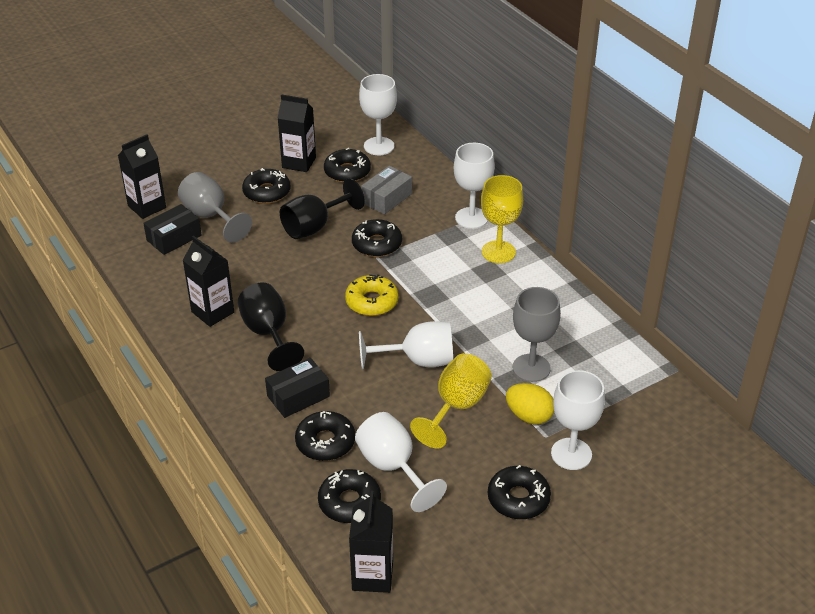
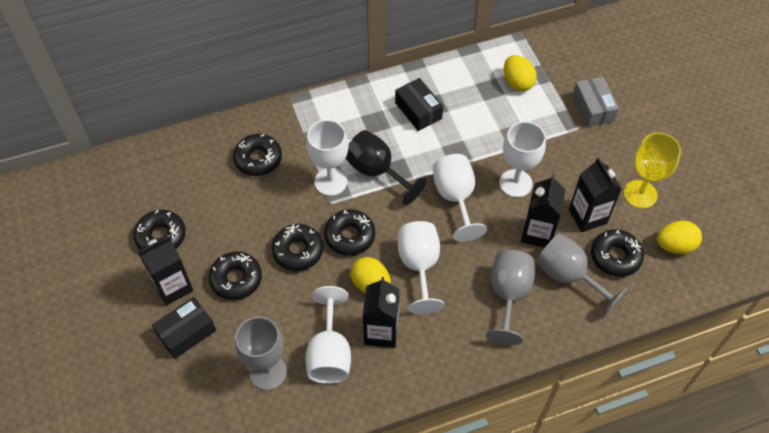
black goblet: 2 -> 1
grey goblet: 2 -> 3
yellow donut: 1 -> 0
yellow egg: 1 -> 3
yellow goblet: 2 -> 1

